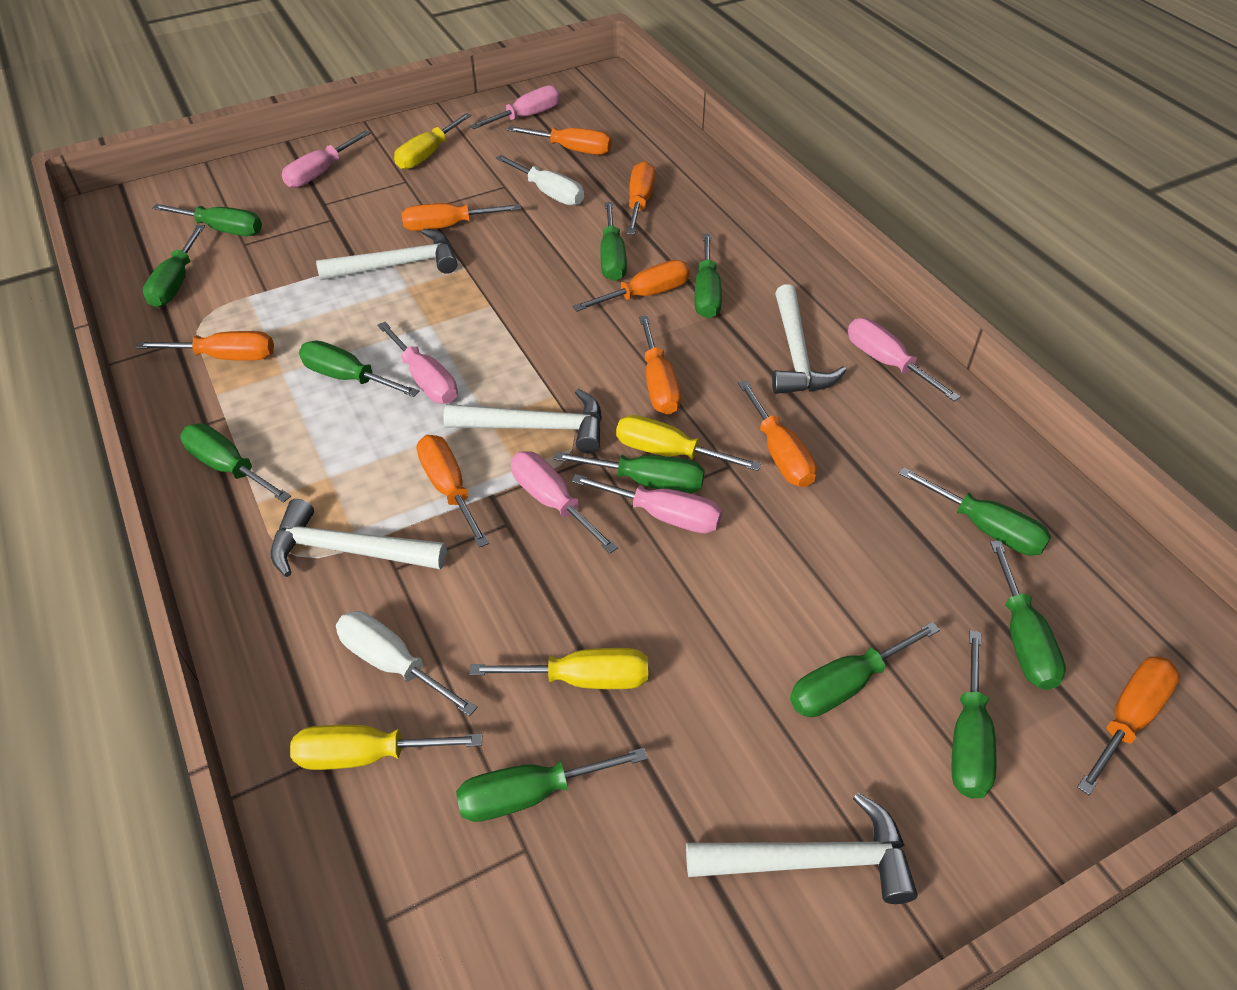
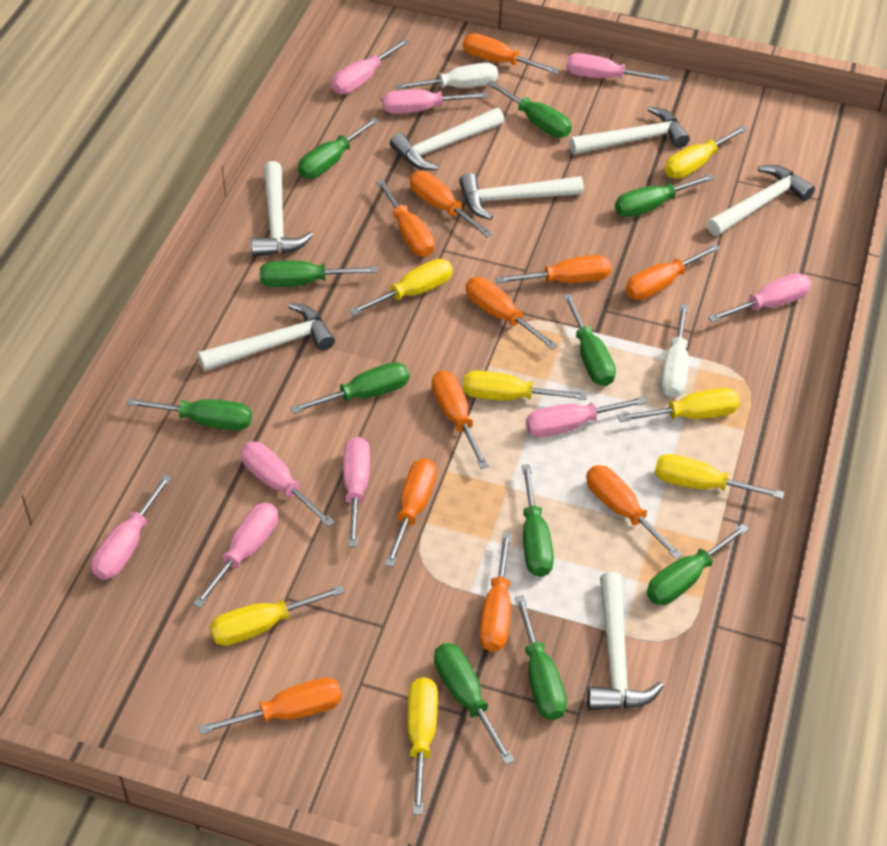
green screwdriver: 12 -> 11
orange screwdriver: 9 -> 11
pink screwdriver: 6 -> 9
white hammer: 5 -> 7
yellow screwdriver: 4 -> 7

